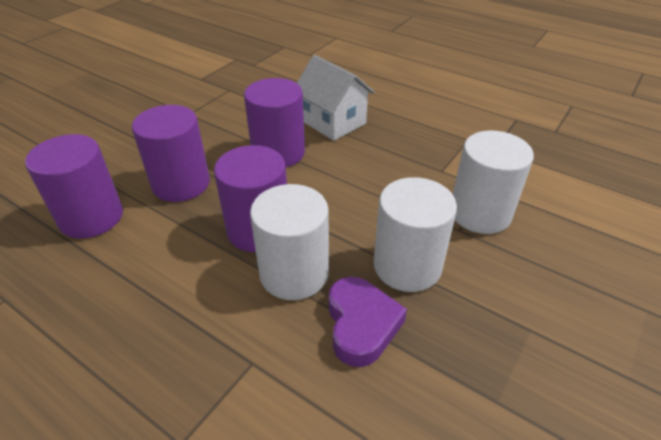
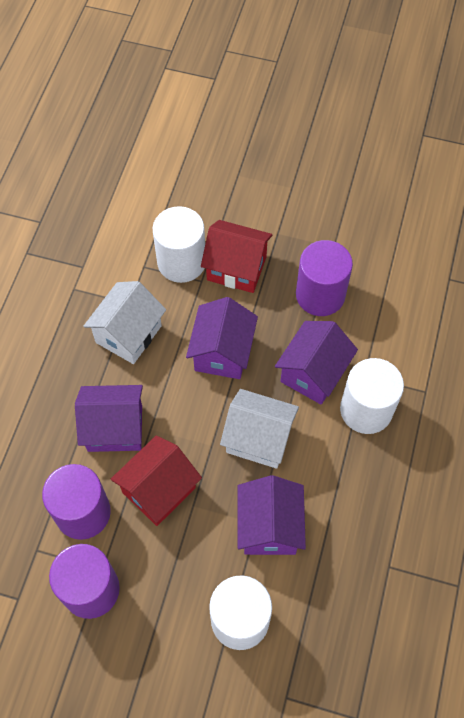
purple cylinder: 4 -> 3
purple heart: 1 -> 0
purple house: 0 -> 4
red house: 0 -> 2
white house: 1 -> 2

